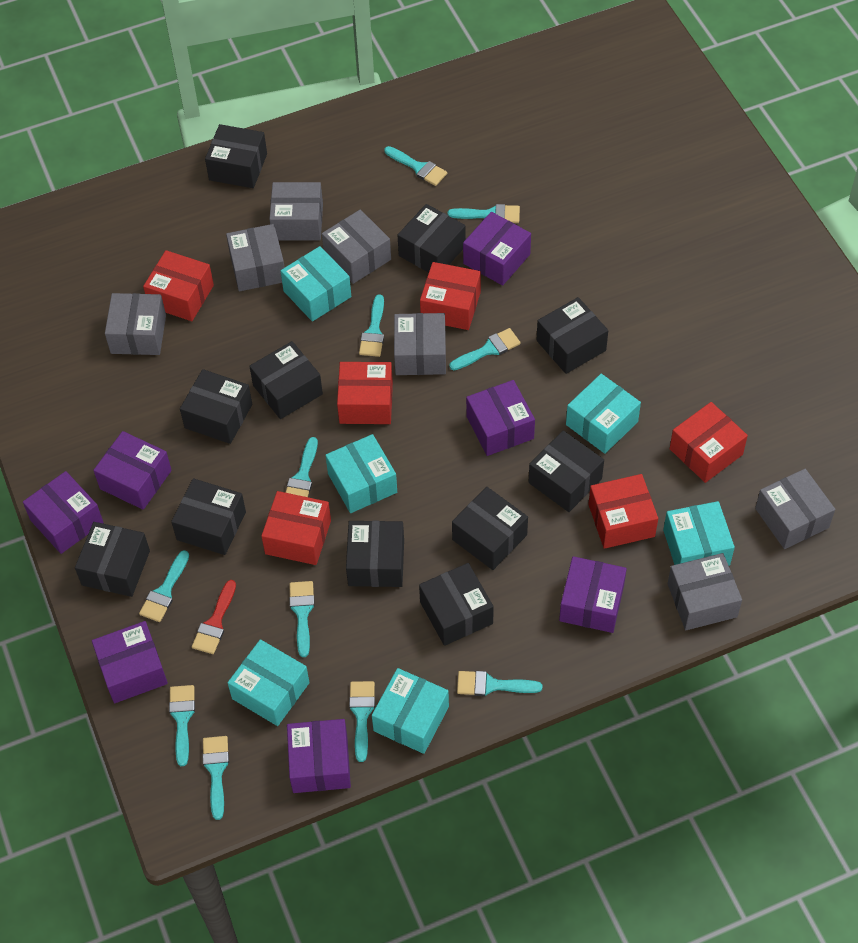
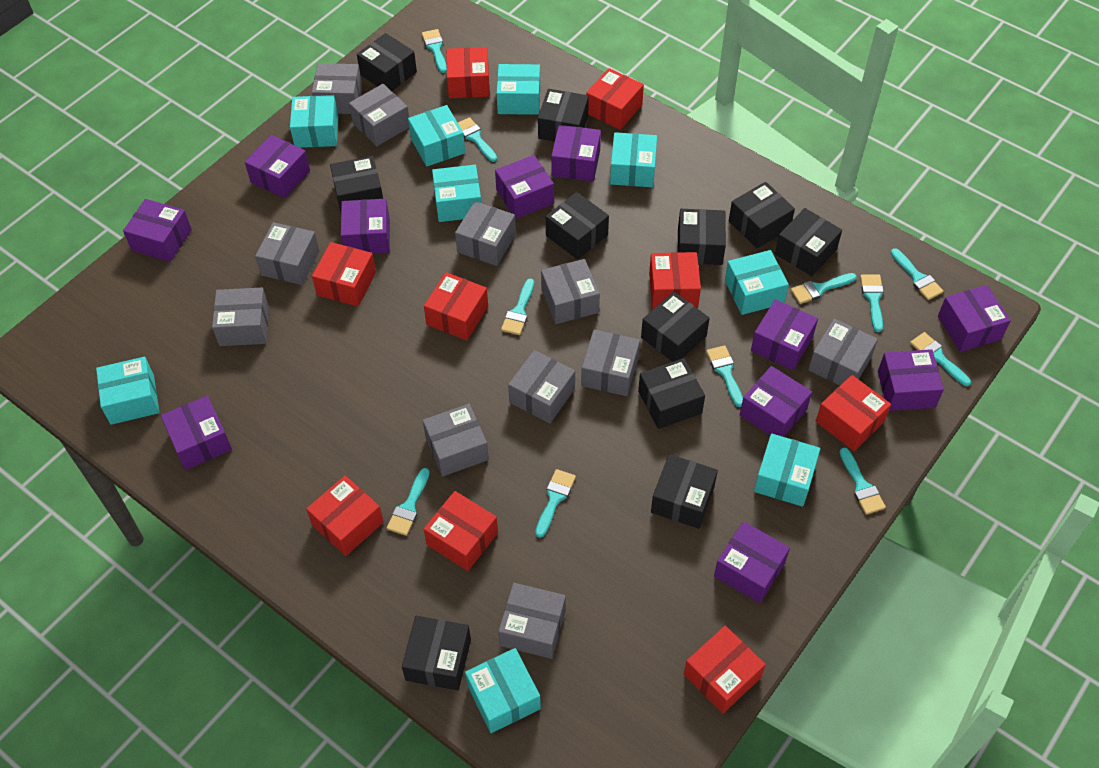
grey box: 7 -> 11
purple box: 7 -> 11
red box: 6 -> 9
red brush: 1 -> 0
turquoise box: 6 -> 9

